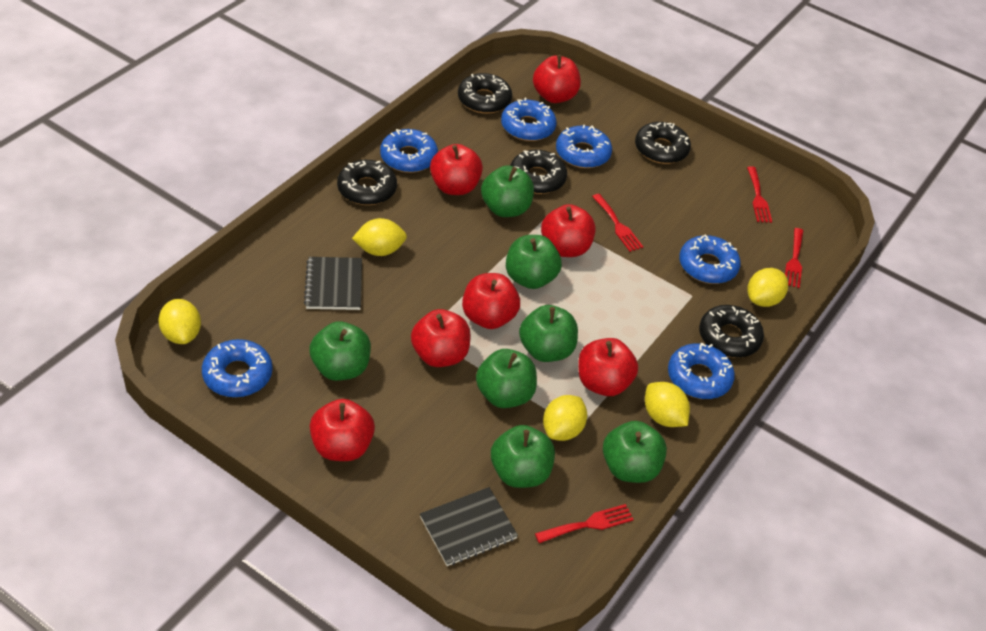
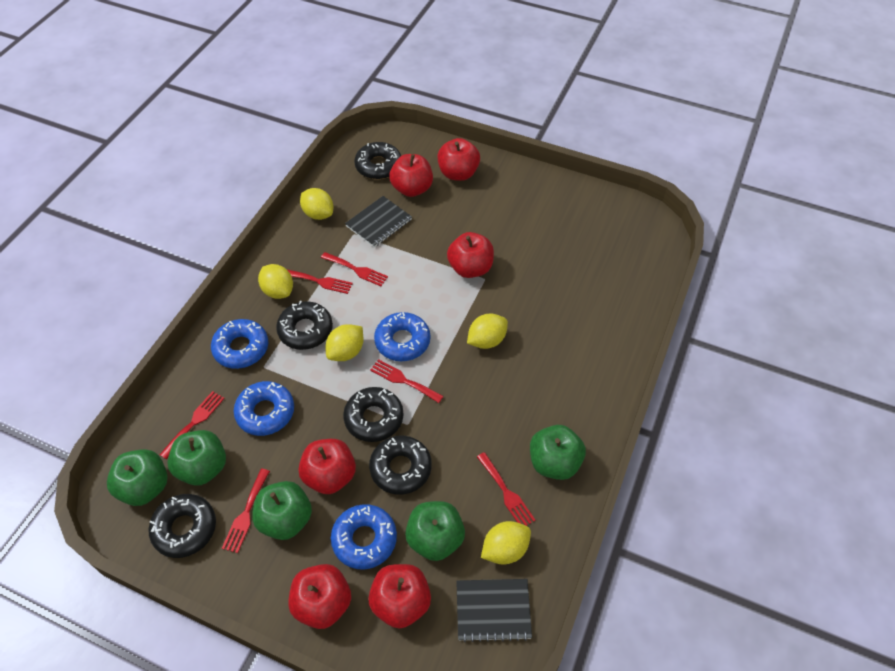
blue donut: 6 -> 4
green apple: 7 -> 5
red apple: 7 -> 6
red fork: 4 -> 6

